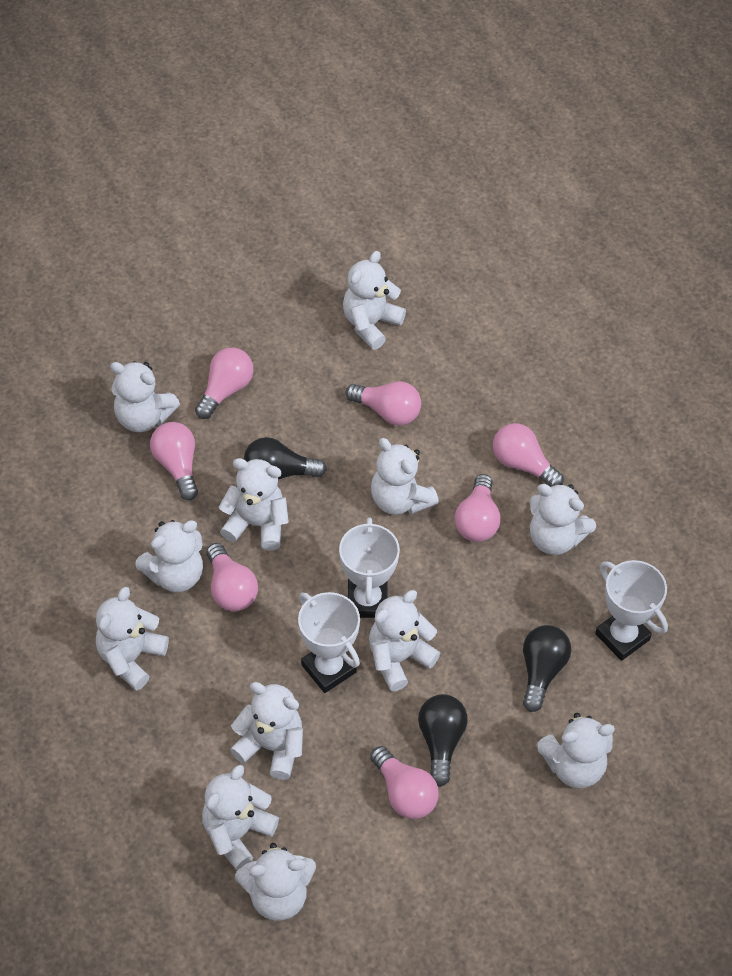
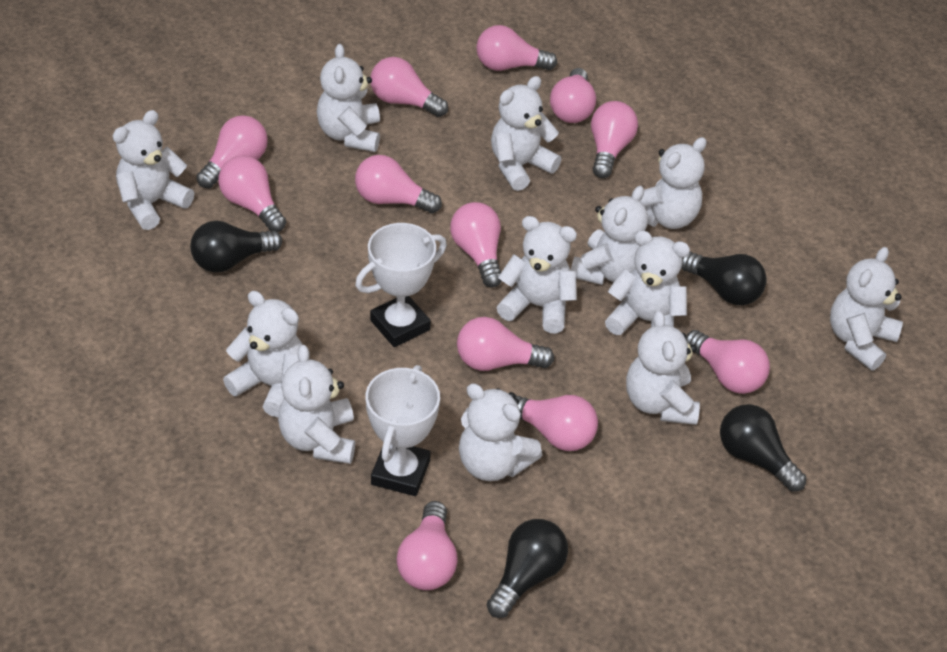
black light bulb: 3 -> 4
pink light bulb: 7 -> 12
white trophy: 3 -> 2

